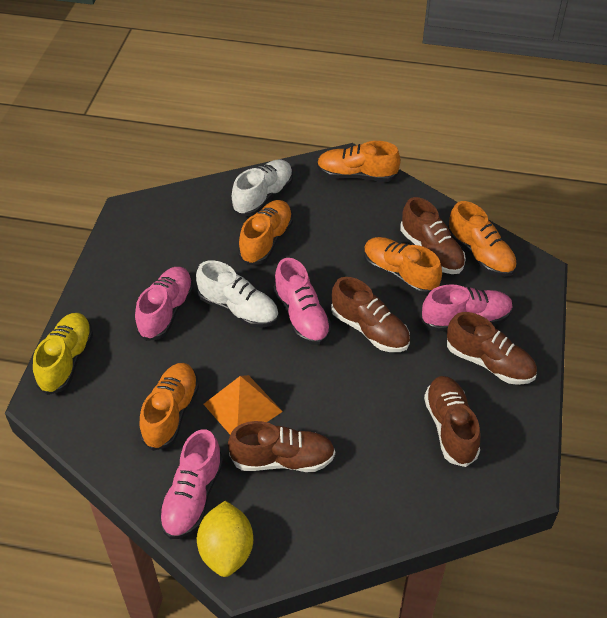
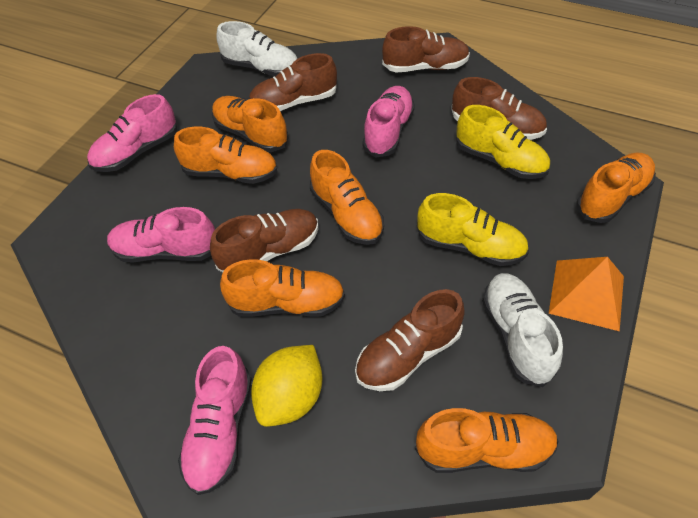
orange shoe: 5 -> 6
yellow shoe: 1 -> 2

